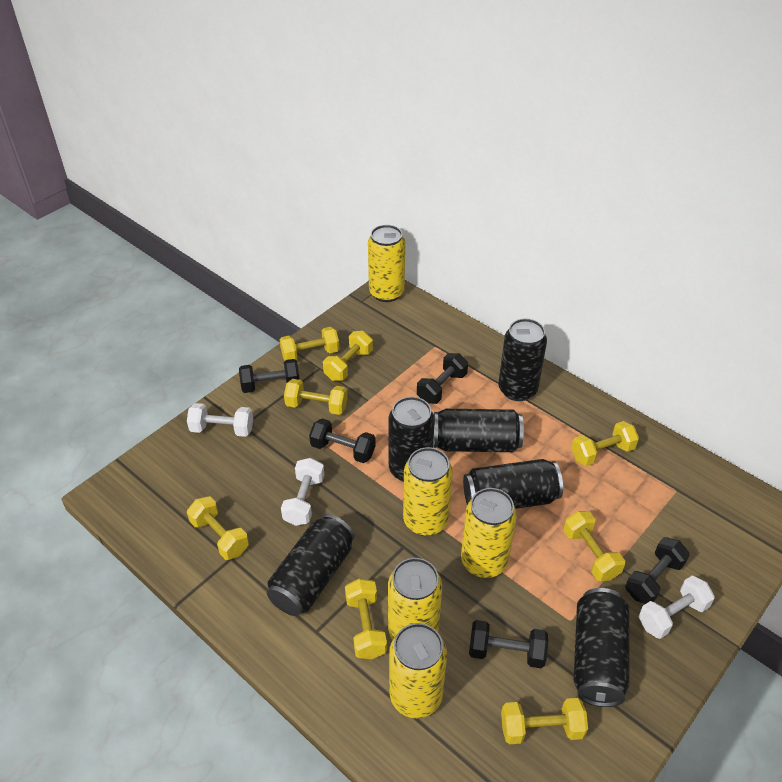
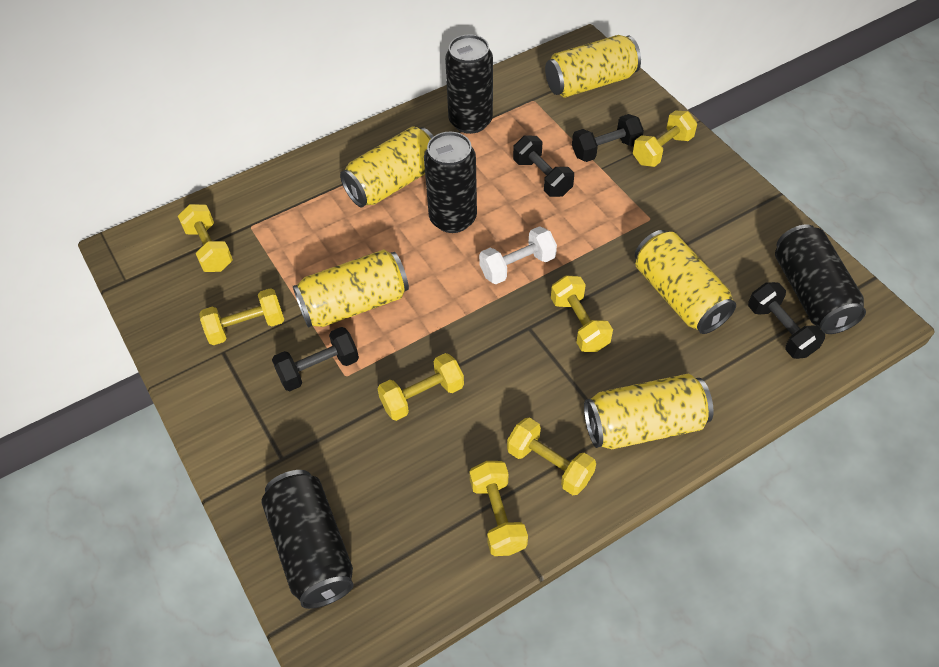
black can: 6 -> 4
black dumbbell: 5 -> 4
white dumbbell: 3 -> 1
yellow dumbbell: 8 -> 7

